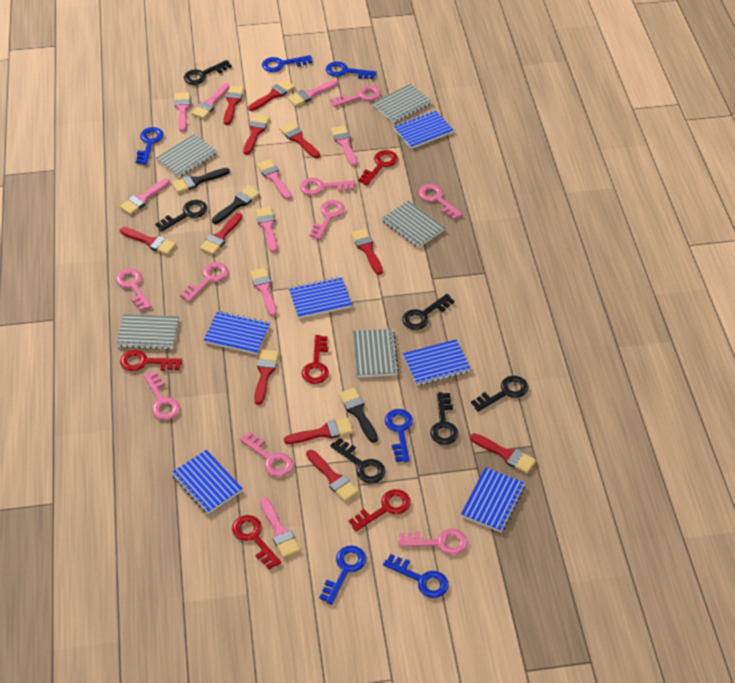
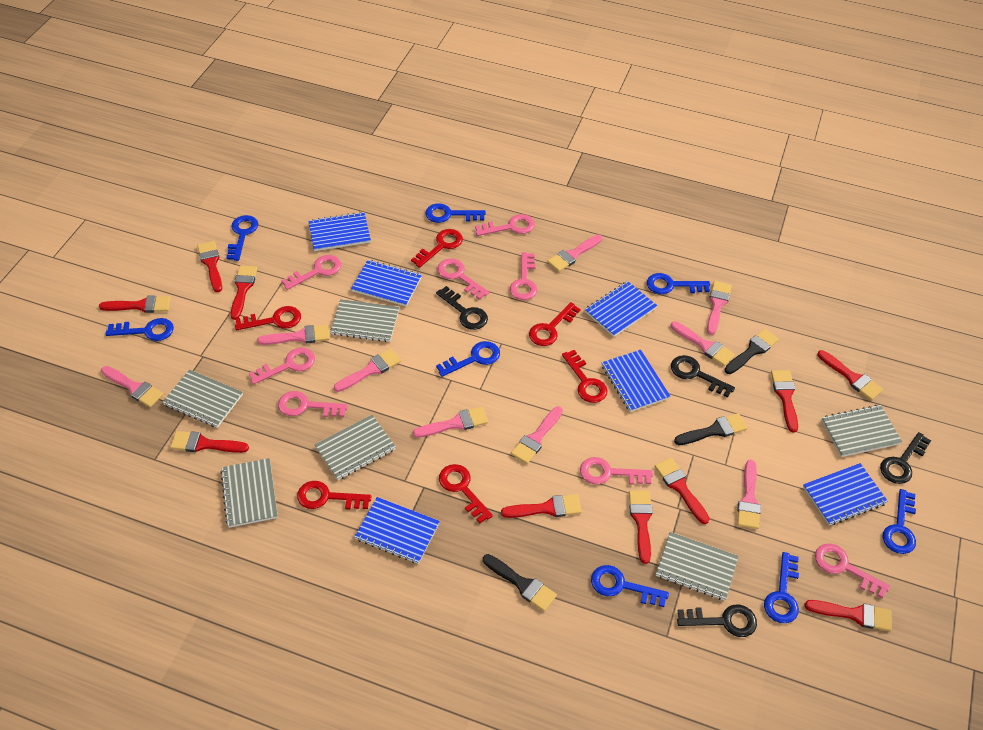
black key: 6 -> 4
blue key: 6 -> 8
grey notebook: 5 -> 6
pink key: 9 -> 8
red brush: 11 -> 10
red key: 5 -> 6

